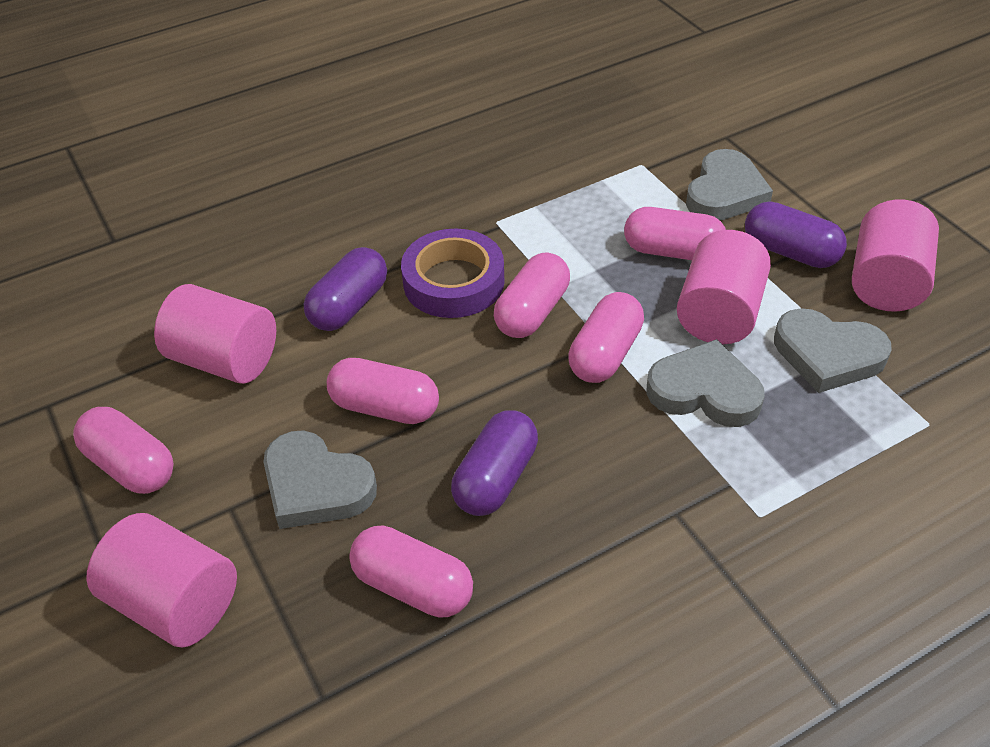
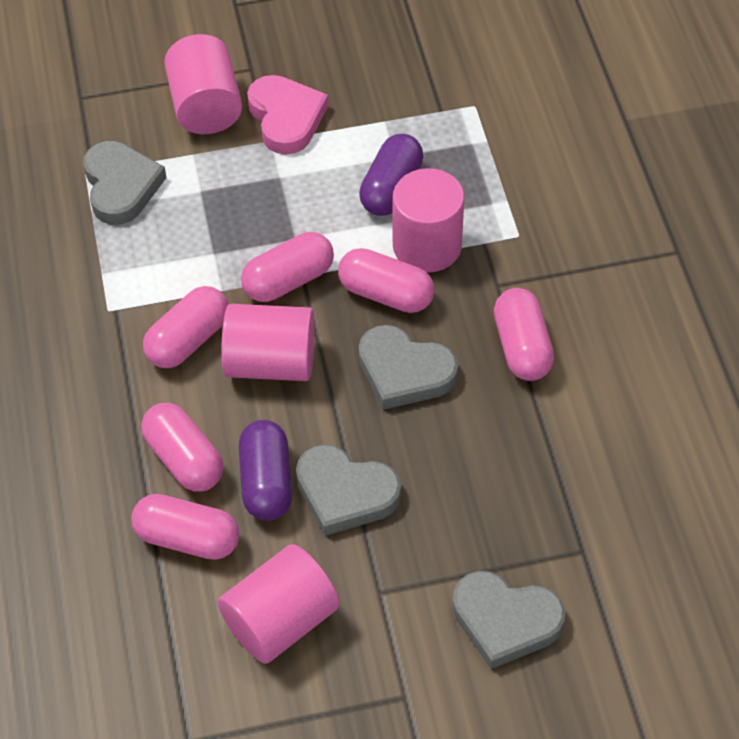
pink heart: 0 -> 1
purple capsule: 3 -> 2
purple tape: 1 -> 0

